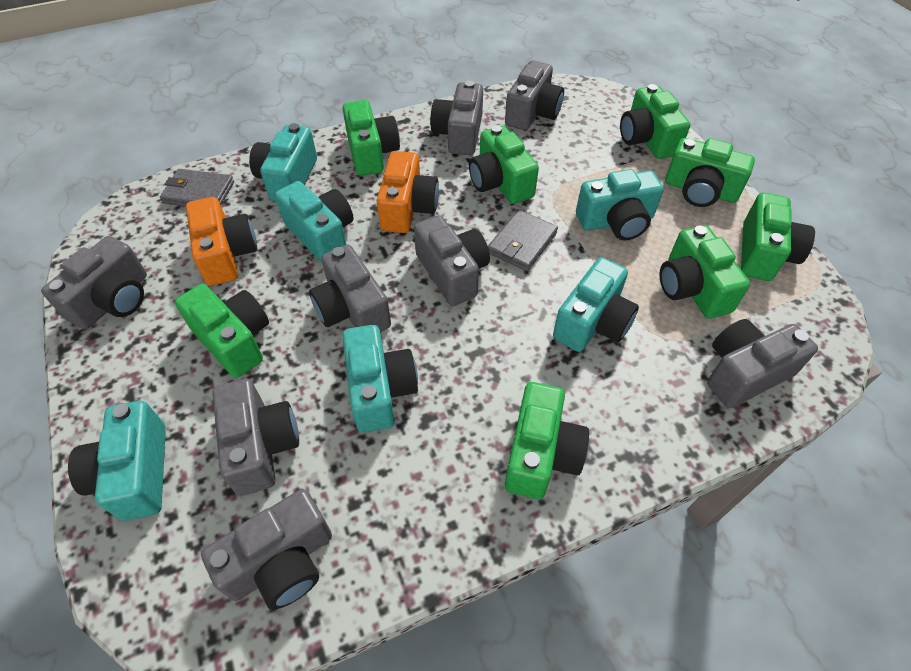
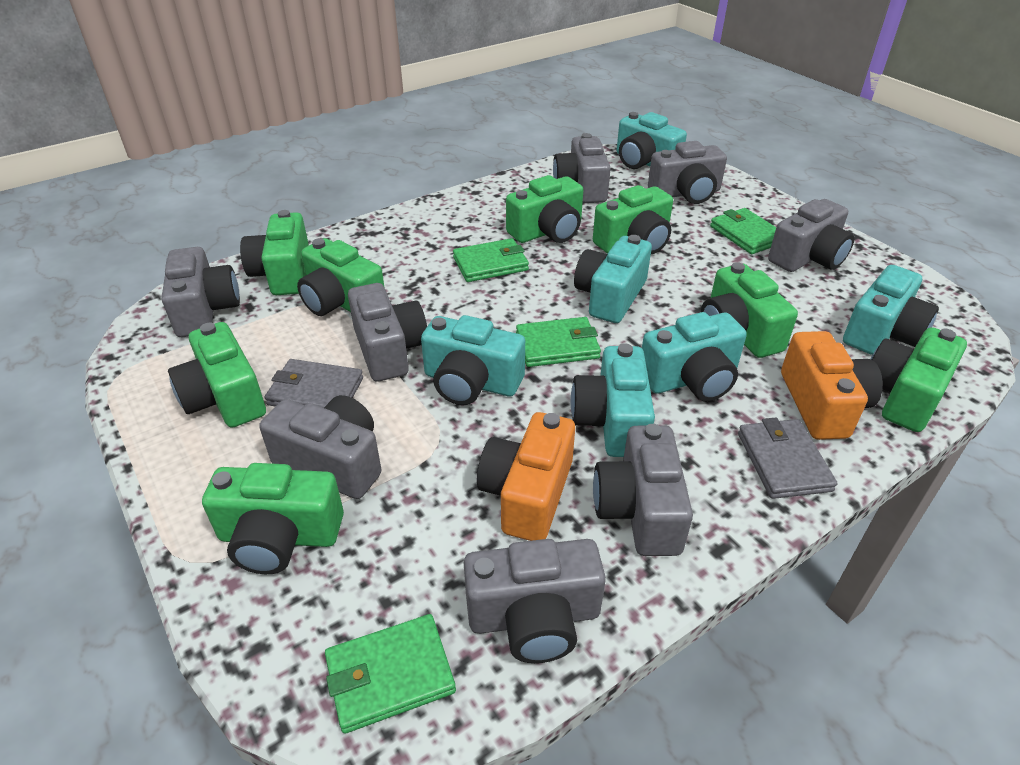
green wallet: 0 -> 4

